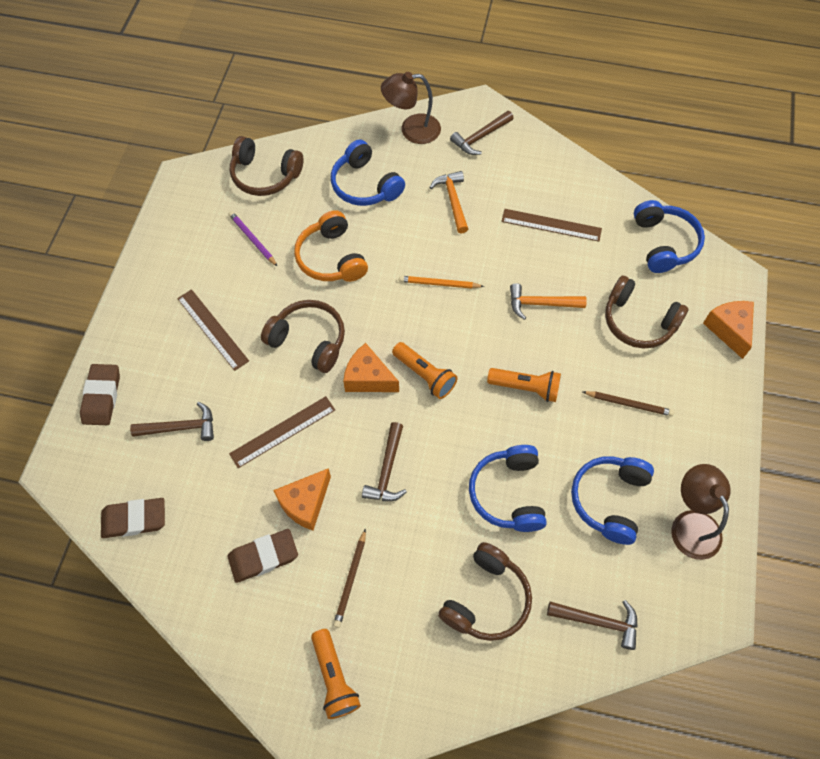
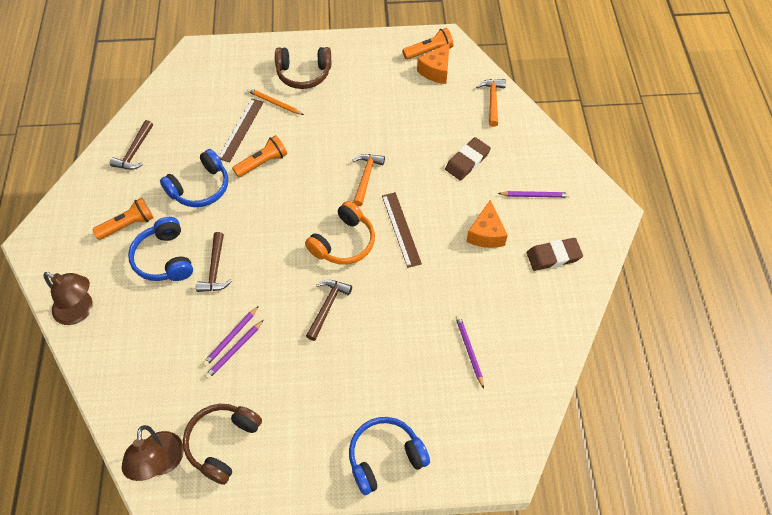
blue headphones: 4 -> 3
brown eraser: 3 -> 2
brown hammer: 4 -> 3
brown headphones: 4 -> 2
brown pencil: 2 -> 0
brown ruler: 3 -> 2
orange cheese: 3 -> 2
purple pencil: 1 -> 4

